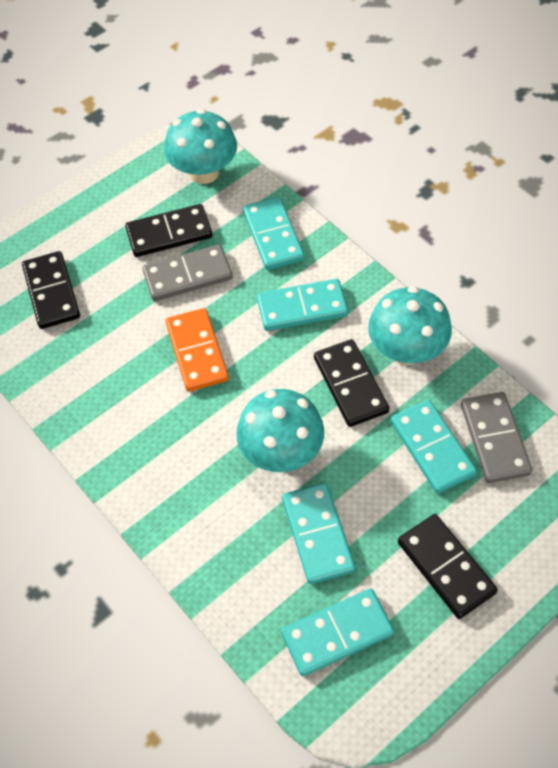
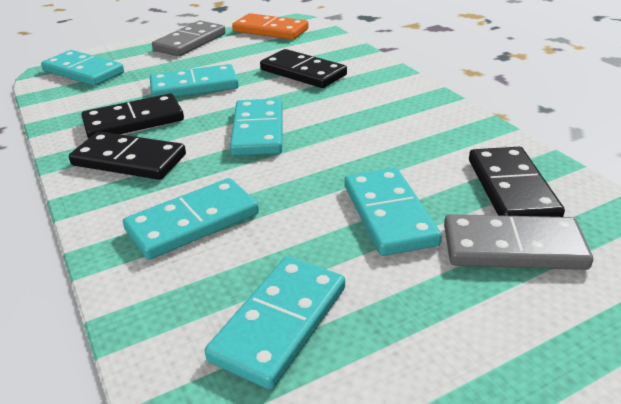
turquoise domino: 5 -> 6
turquoise mushroom: 3 -> 0

